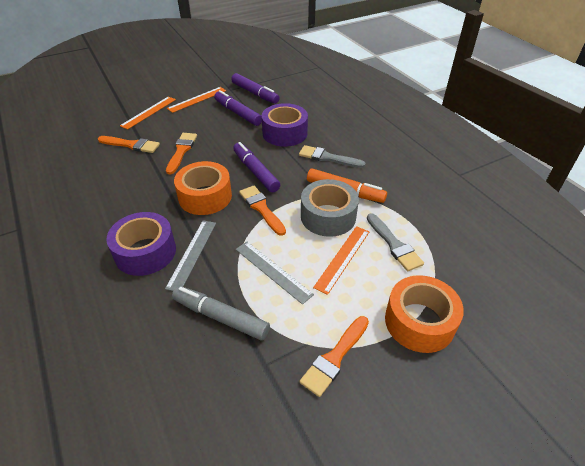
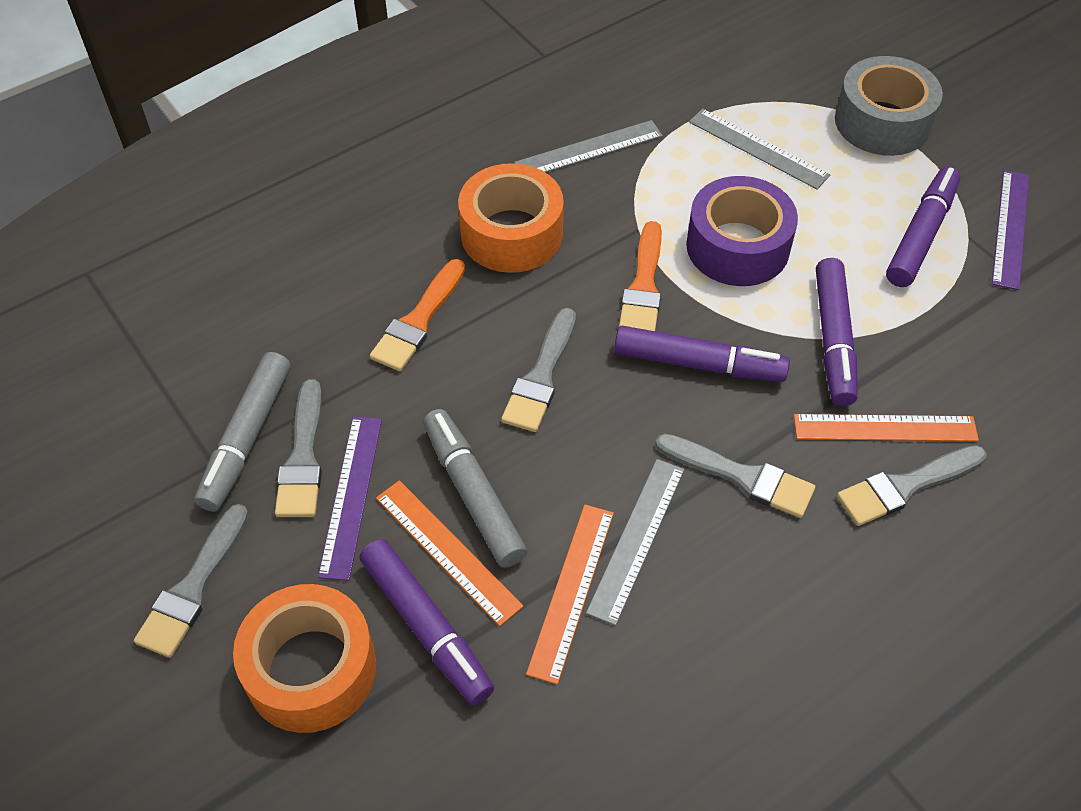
grey brush: 2 -> 5
grey marker: 1 -> 2
grey ruler: 2 -> 3
orange brush: 4 -> 2
orange marker: 1 -> 0
purple marker: 3 -> 4
purple ruler: 0 -> 2
purple tape: 2 -> 1

